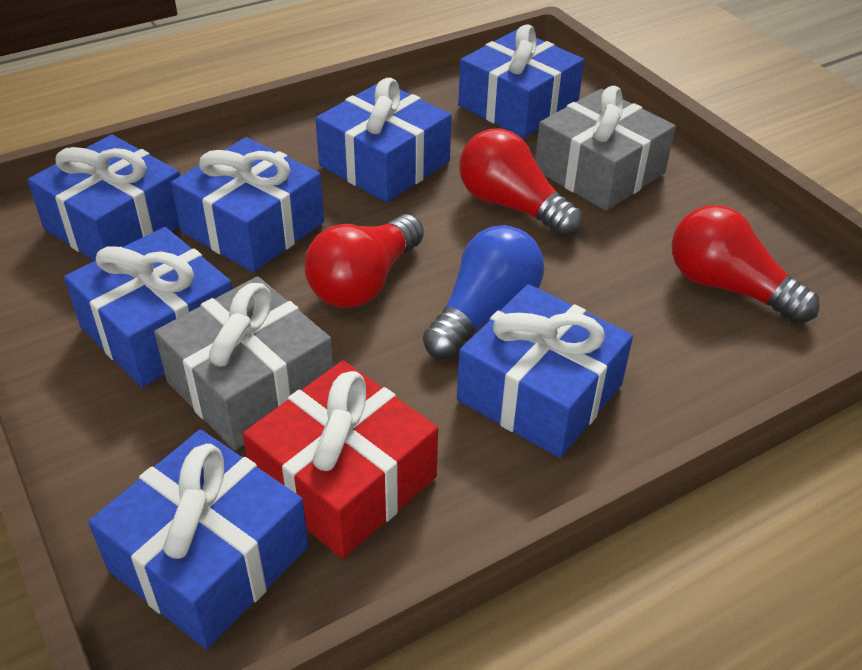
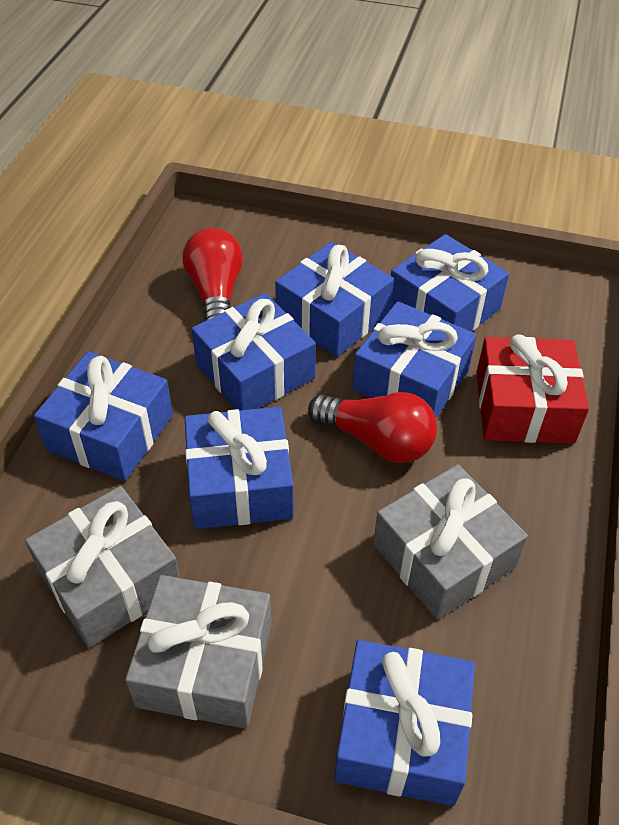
blue light bulb: 1 -> 0
grey gift: 2 -> 3
red light bulb: 3 -> 2

